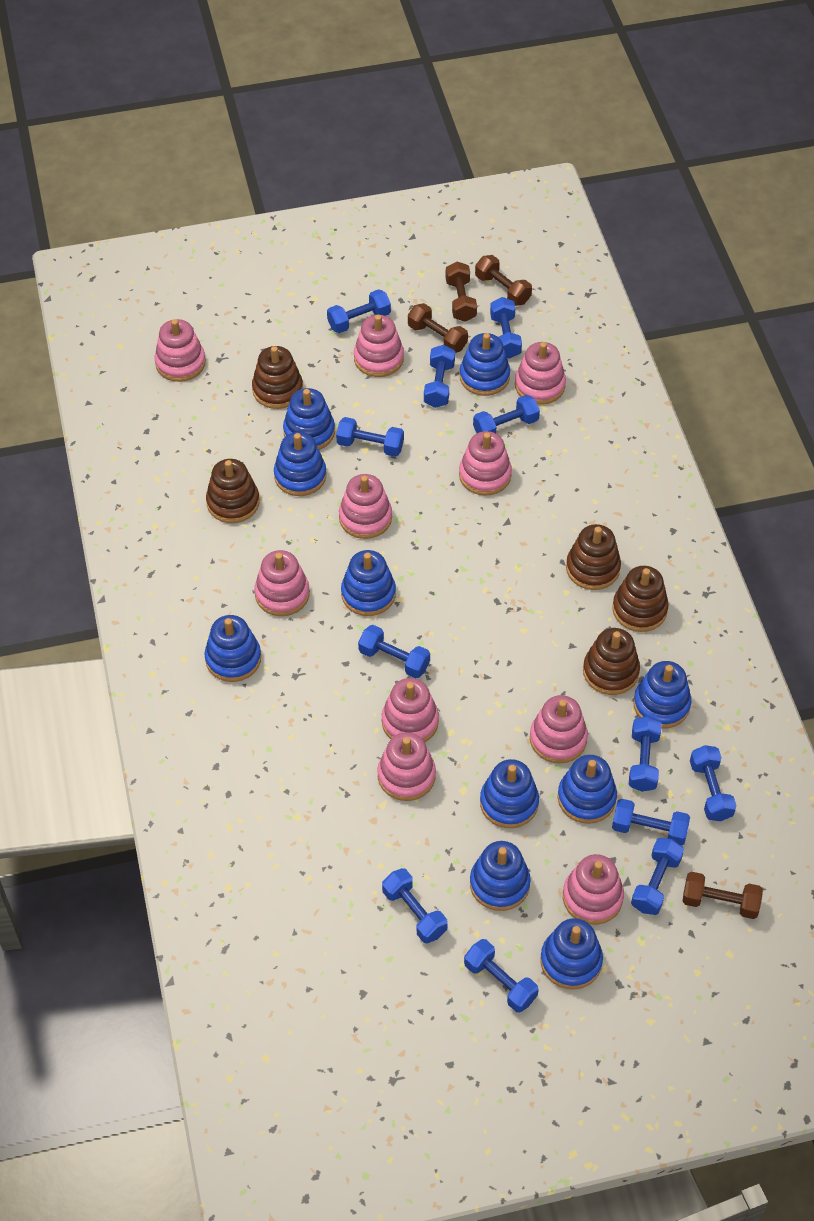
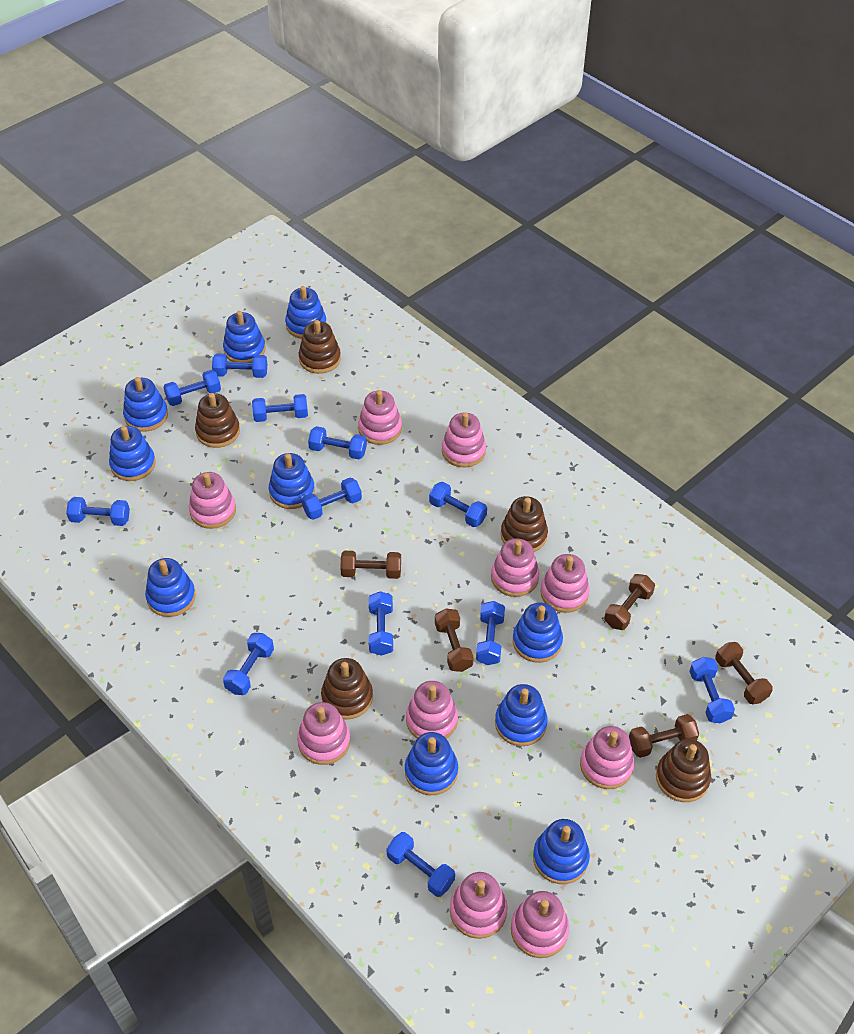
brown dumbbell: 4 -> 5

